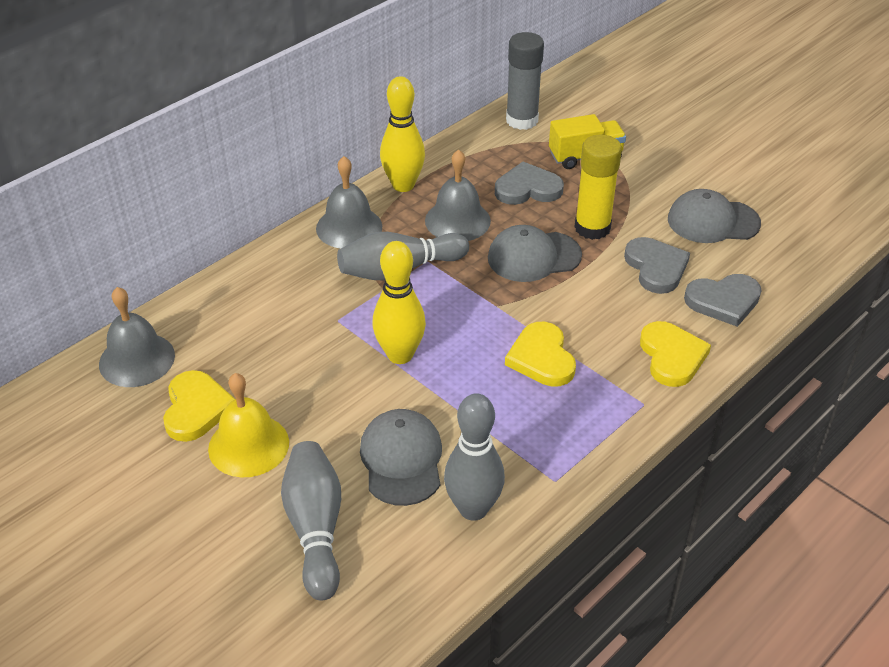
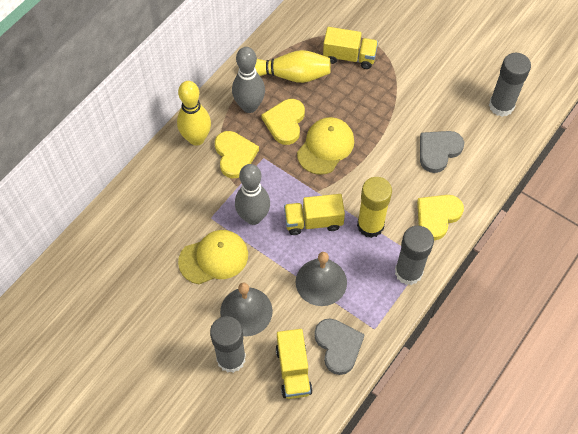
grey bell: 3 -> 2
grey bowling pin: 3 -> 2
grey cap: 3 -> 0
grey glue stick: 1 -> 3
grey heart: 3 -> 2
yellow bell: 1 -> 0
yellow cap: 0 -> 2
yellow truck: 1 -> 3

